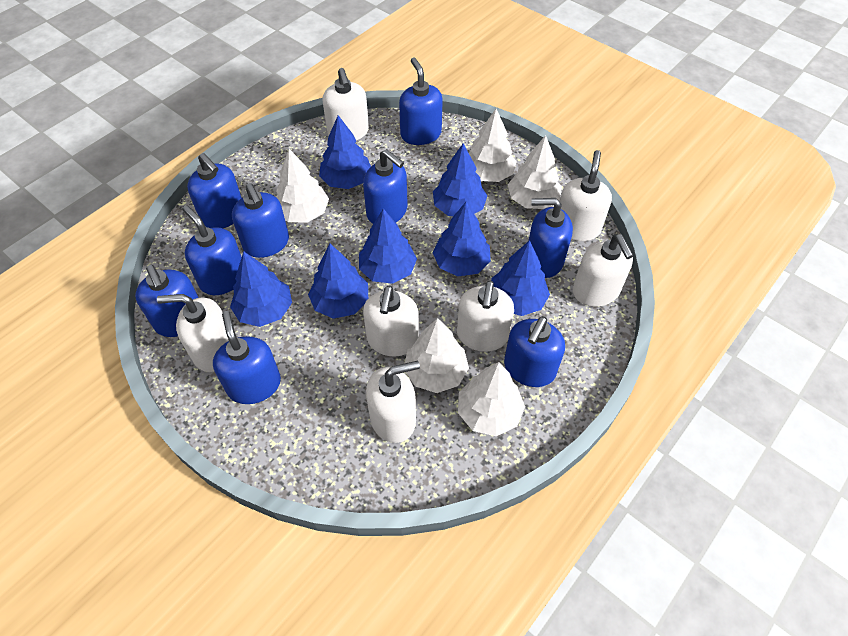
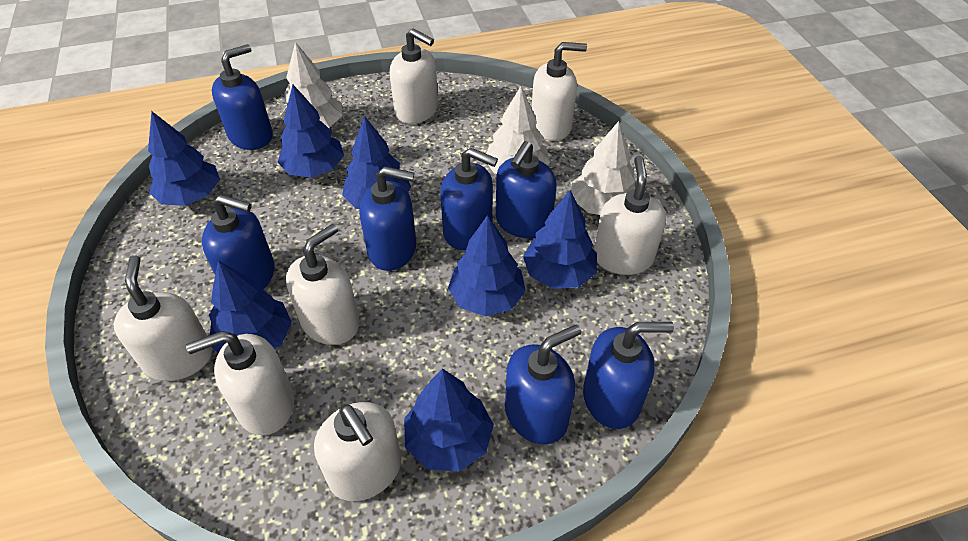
blue soap dispenser: 9 -> 7
white tree: 5 -> 3

